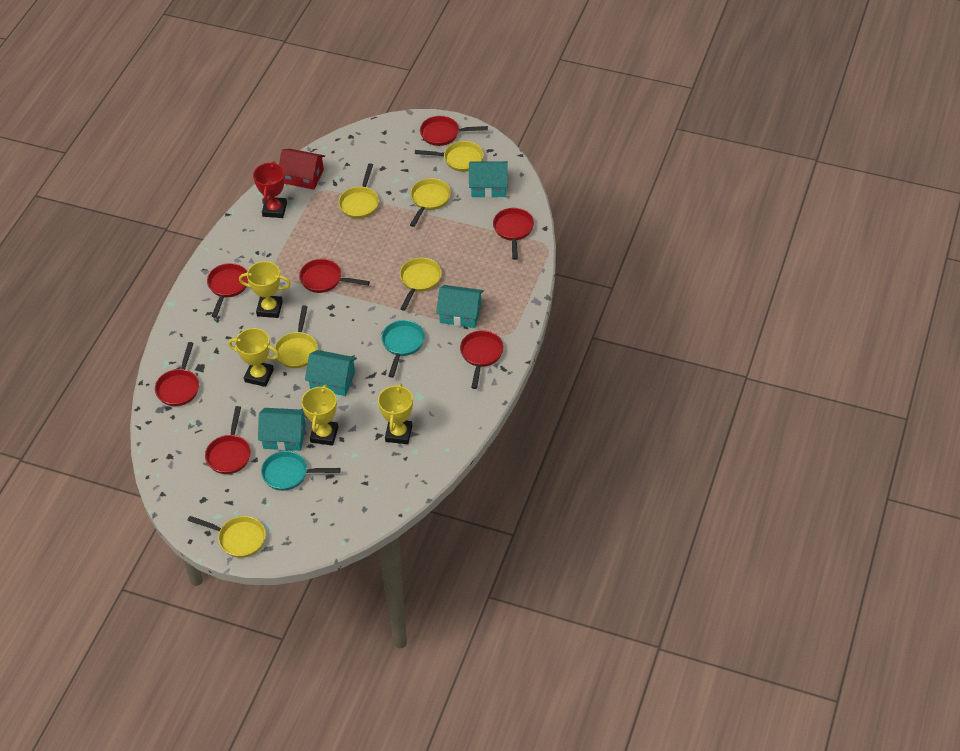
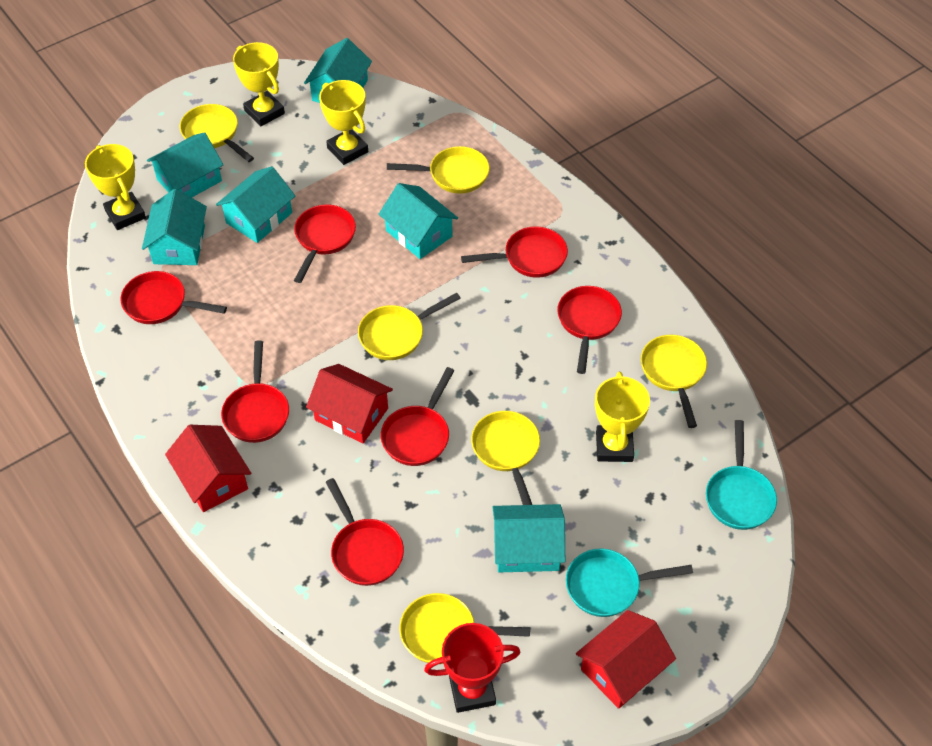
red house: 1 -> 3
turquoise house: 4 -> 6

